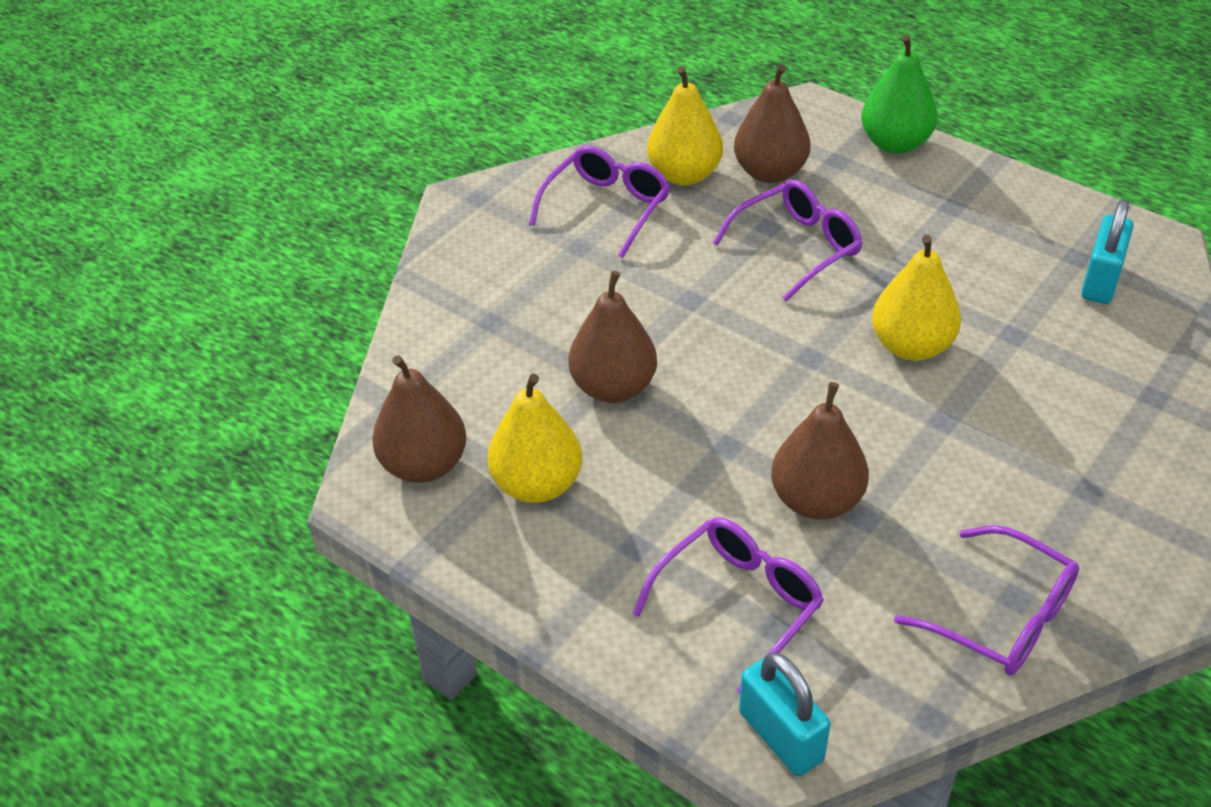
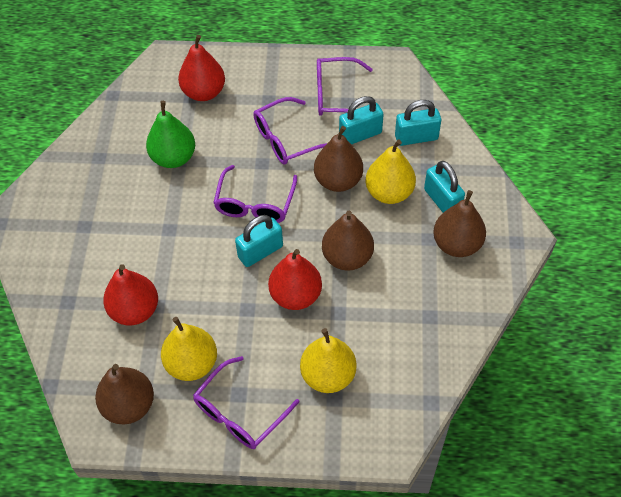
red pear: 0 -> 3
turquoise padlock: 2 -> 4

